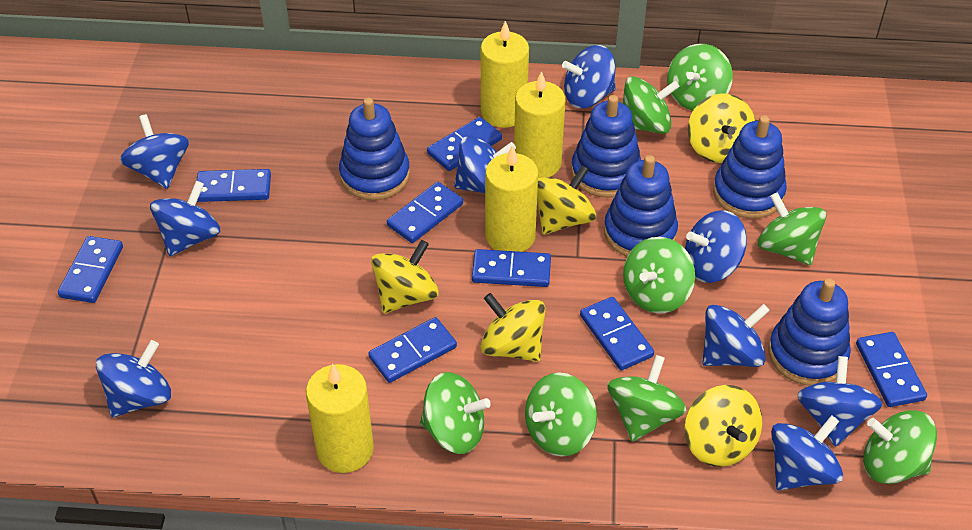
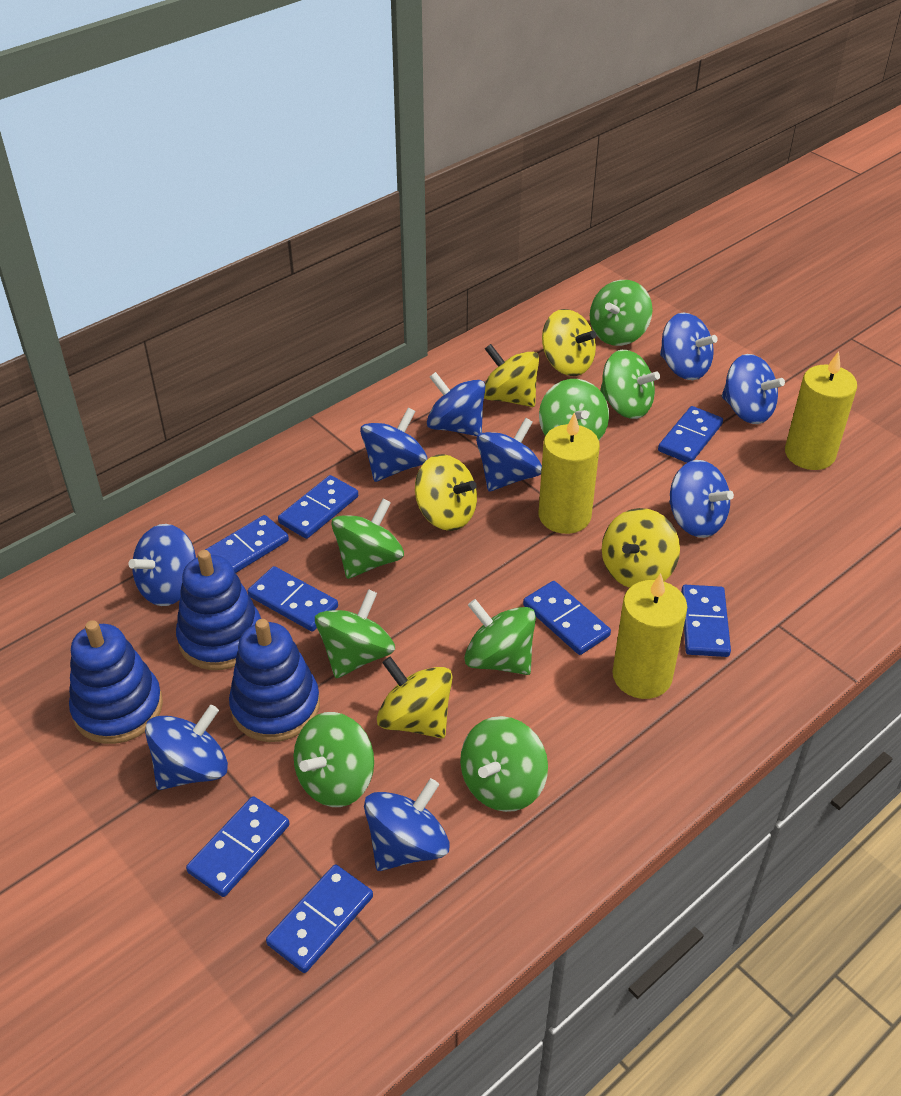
blue stacking toy: 5 -> 3
yellow candle: 4 -> 3

